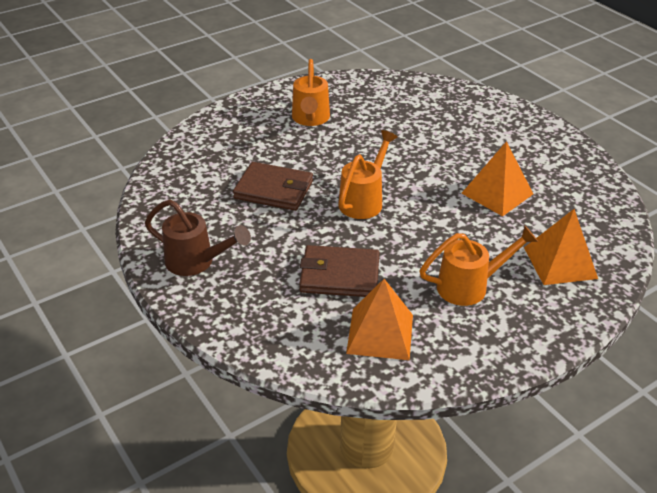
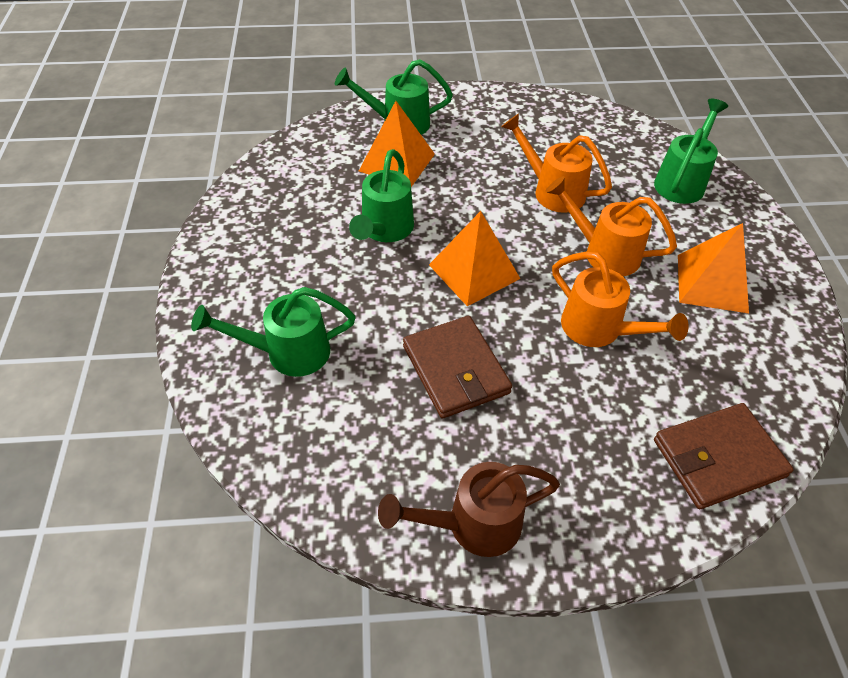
green watering can: 0 -> 4

